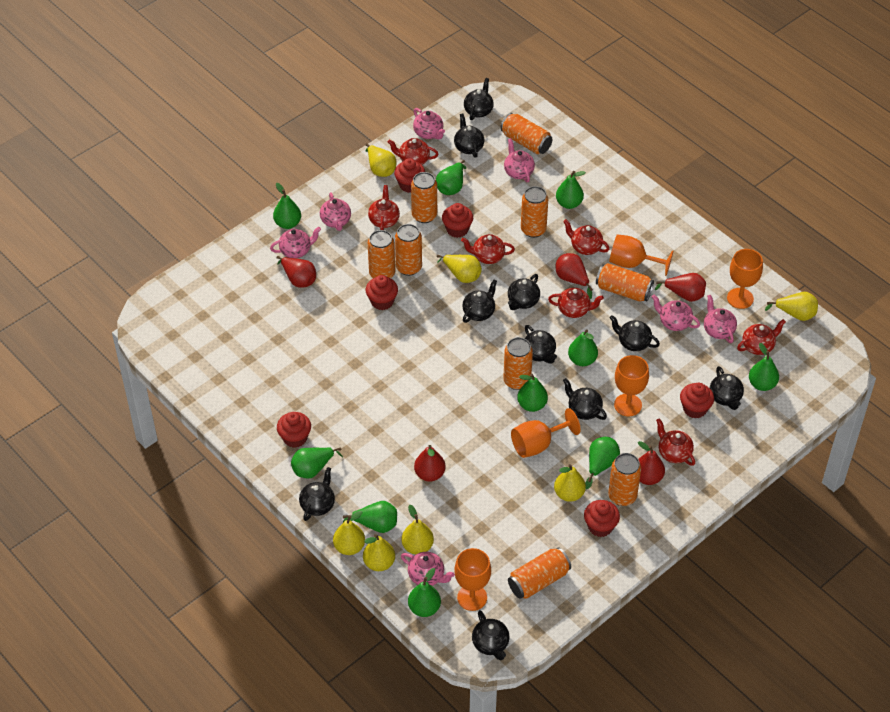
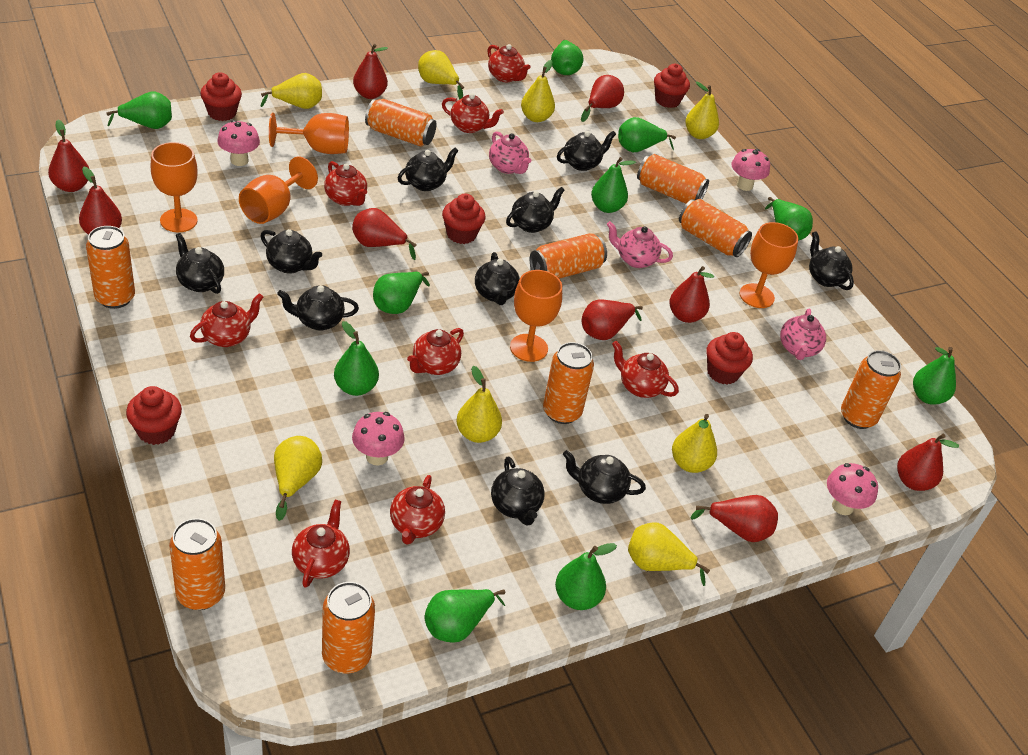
pink mushroom: 0 -> 4
pink teapot: 7 -> 3
red cupcake: 6 -> 5
red pear: 5 -> 9
red teapot: 7 -> 8
yellow pear: 7 -> 8

